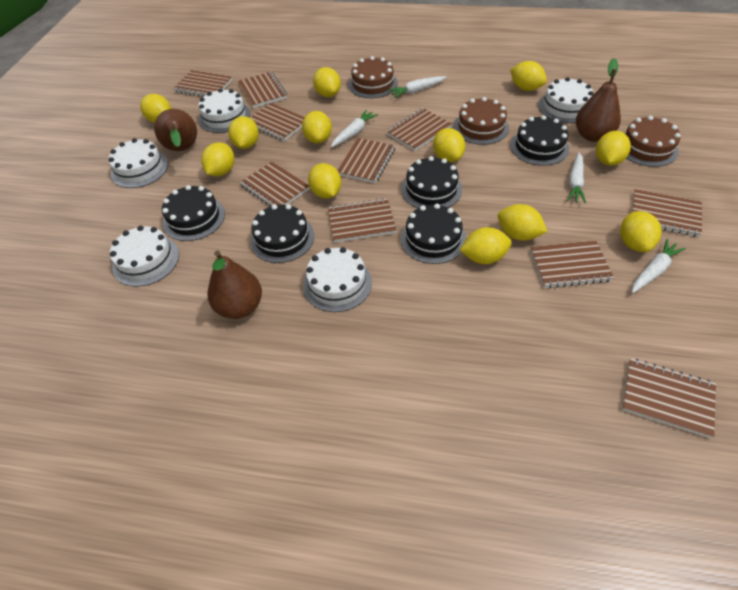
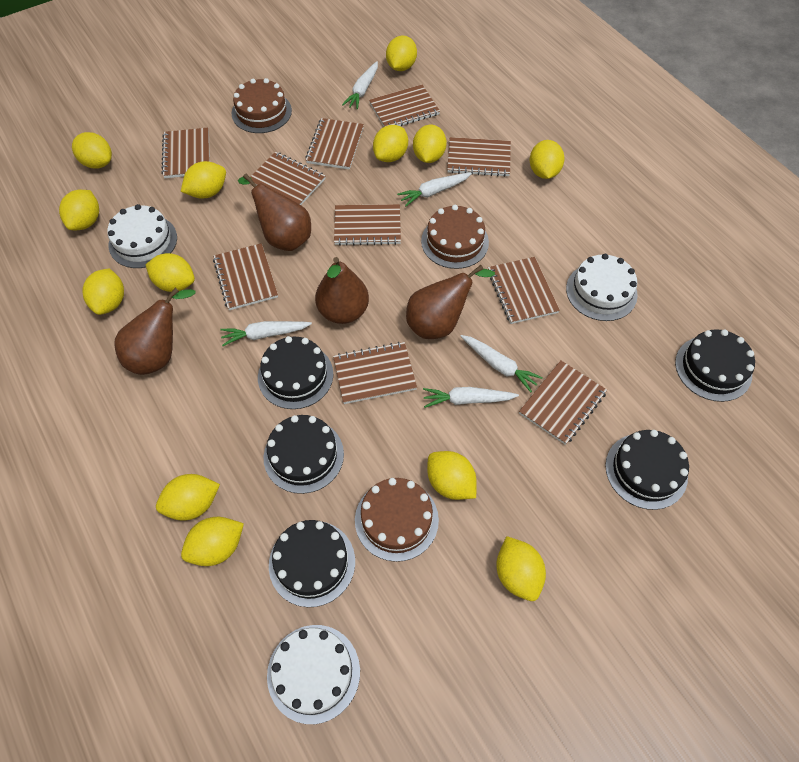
brown pear: 3 -> 4
white cake: 5 -> 3
white carrot: 4 -> 5
yellow lemon: 12 -> 13

